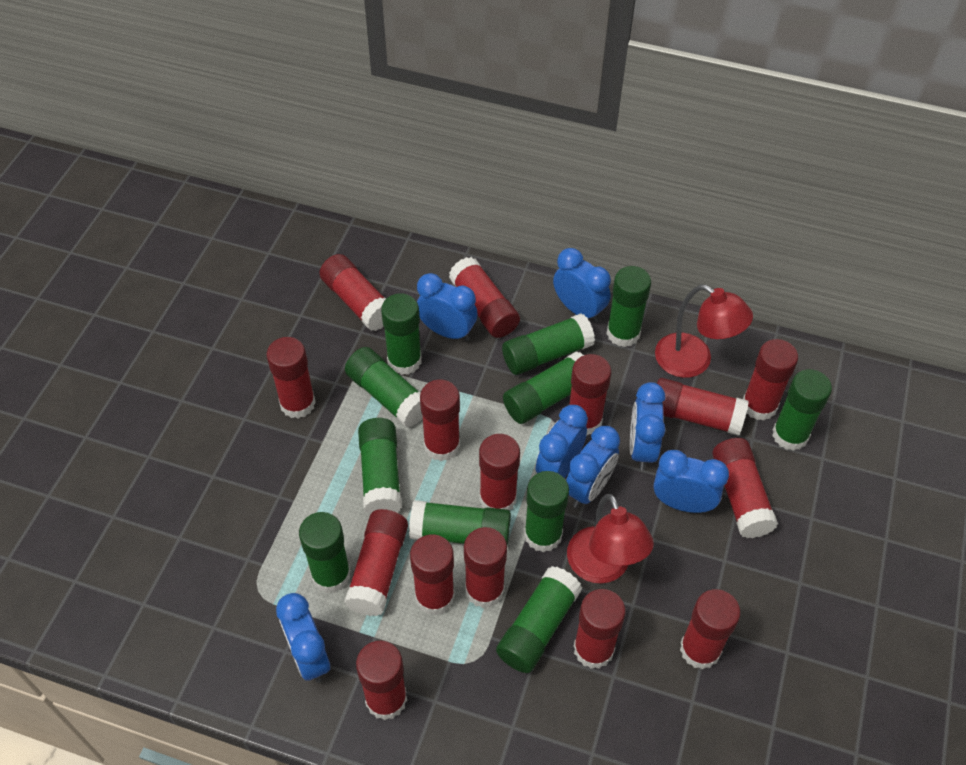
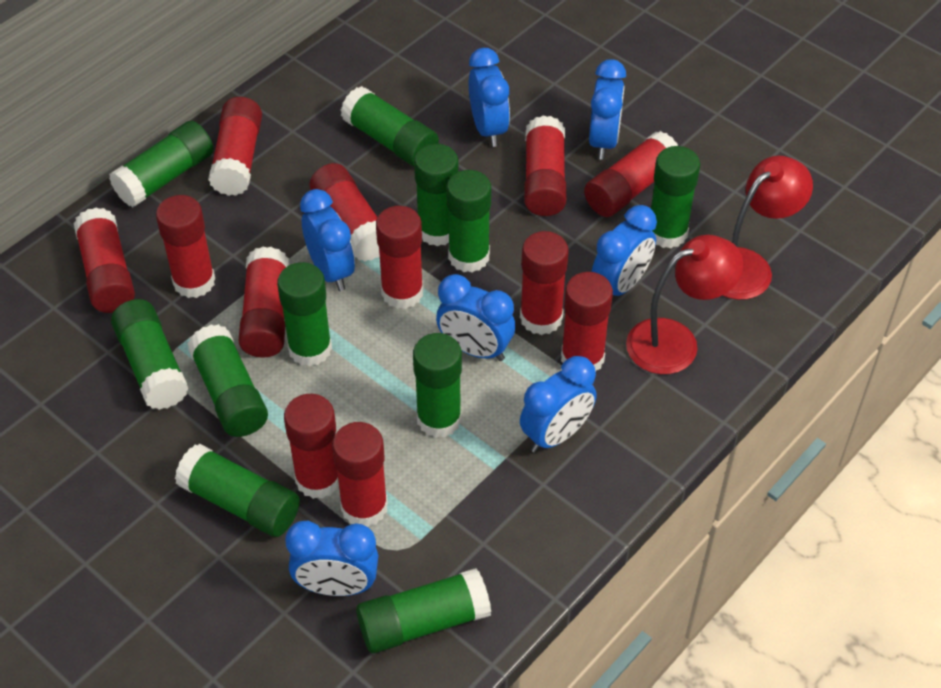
red glue stick: 15 -> 12

